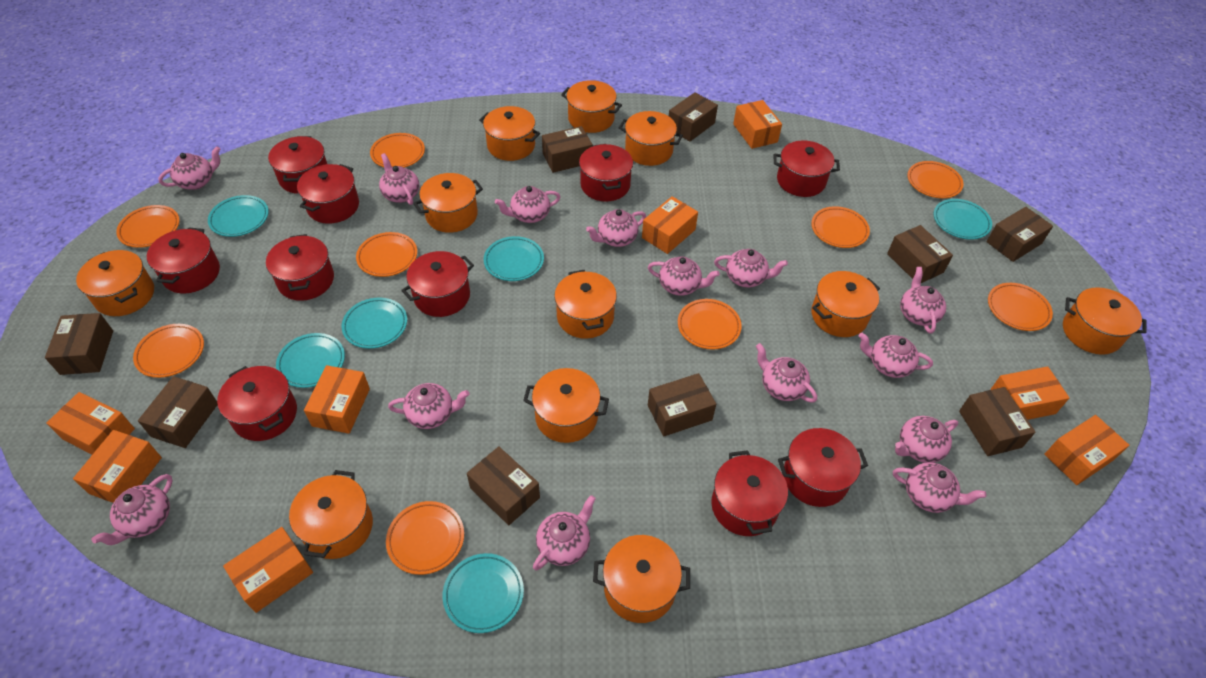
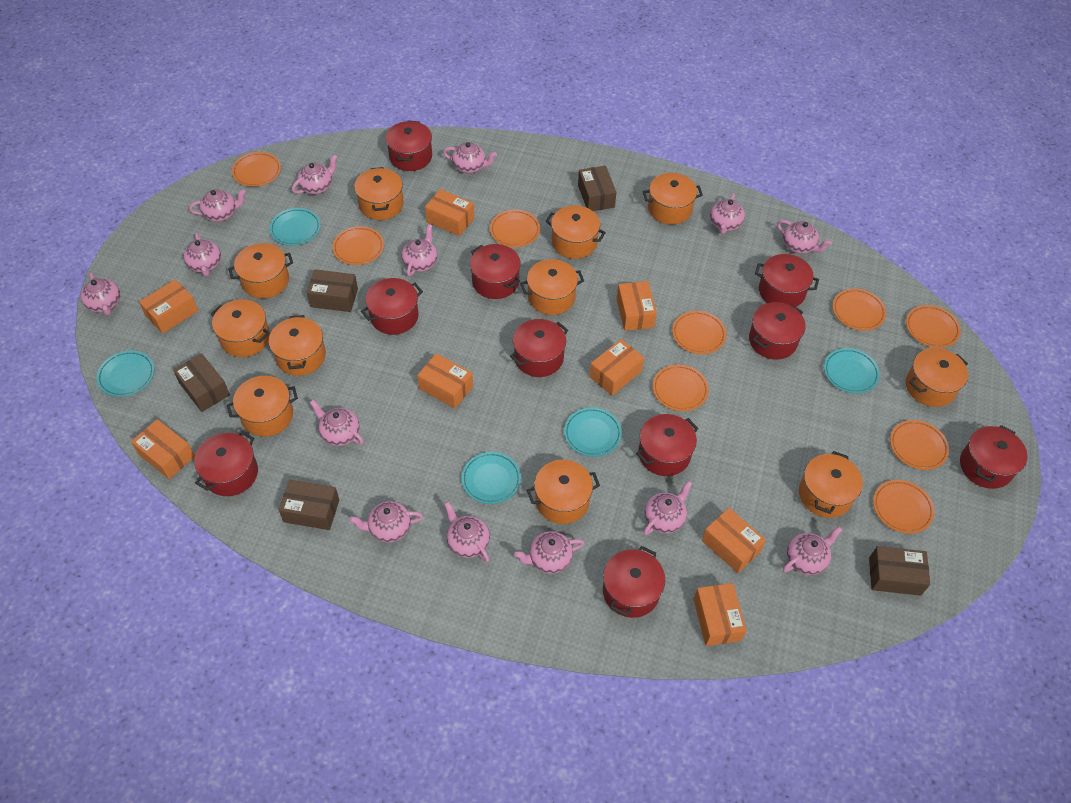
brown box: 9 -> 5
turquoise plate: 6 -> 5

